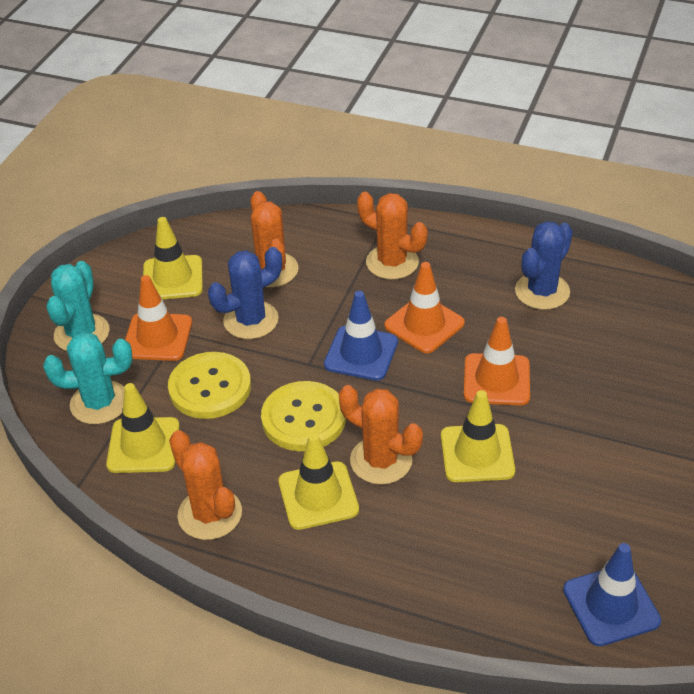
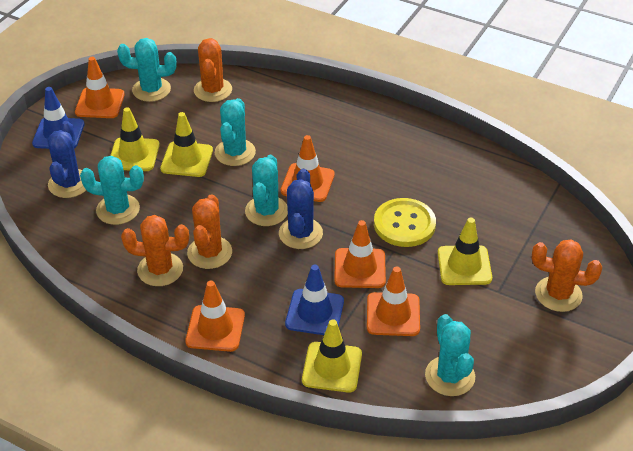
orange traffic cone: 3 -> 5
turquoise cactus: 2 -> 5
yellow button: 2 -> 1

